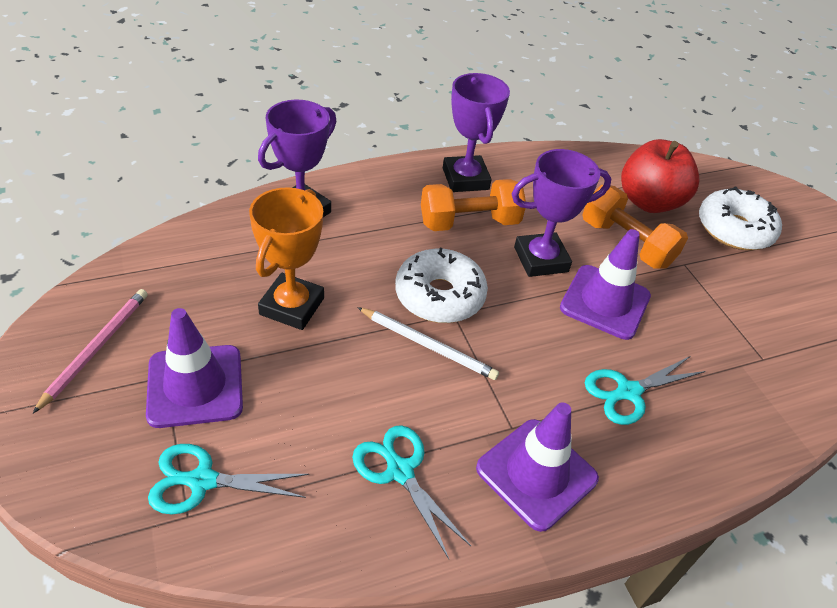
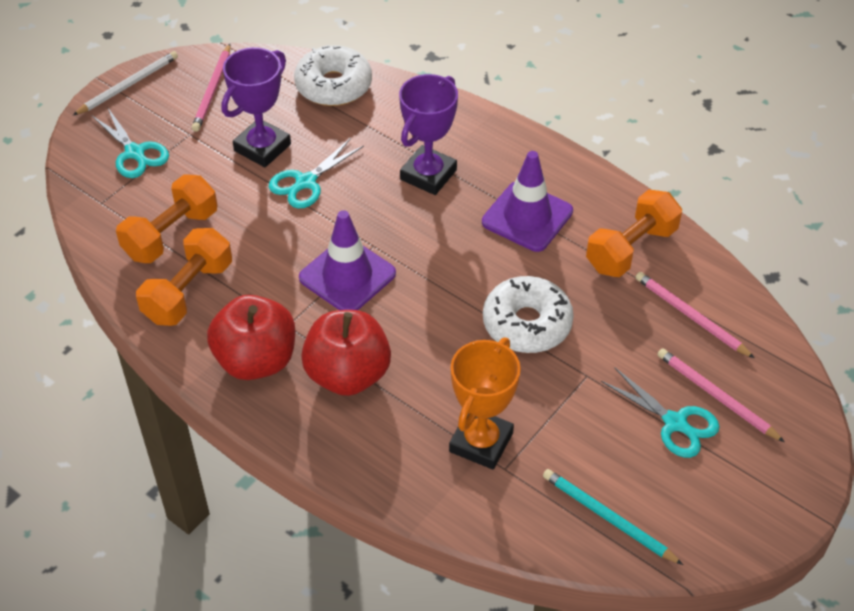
orange dumbbell: 2 -> 3
pink pencil: 1 -> 3
purple traffic cone: 3 -> 2
purple trophy: 3 -> 2
red apple: 1 -> 2
turquoise pencil: 0 -> 1

